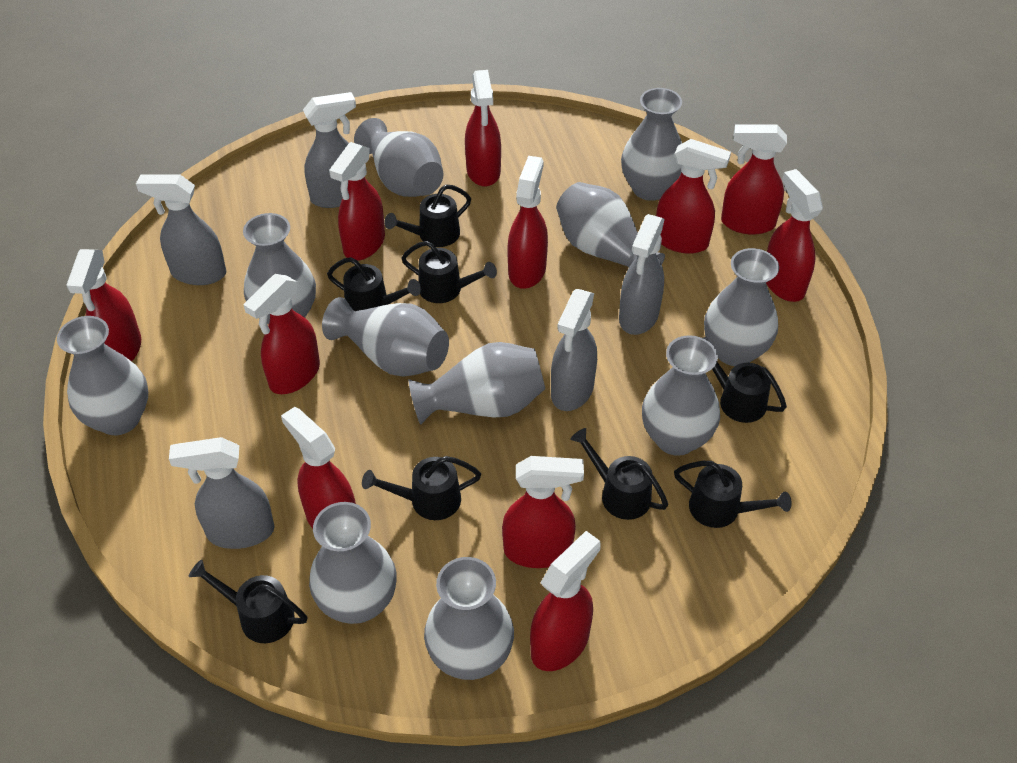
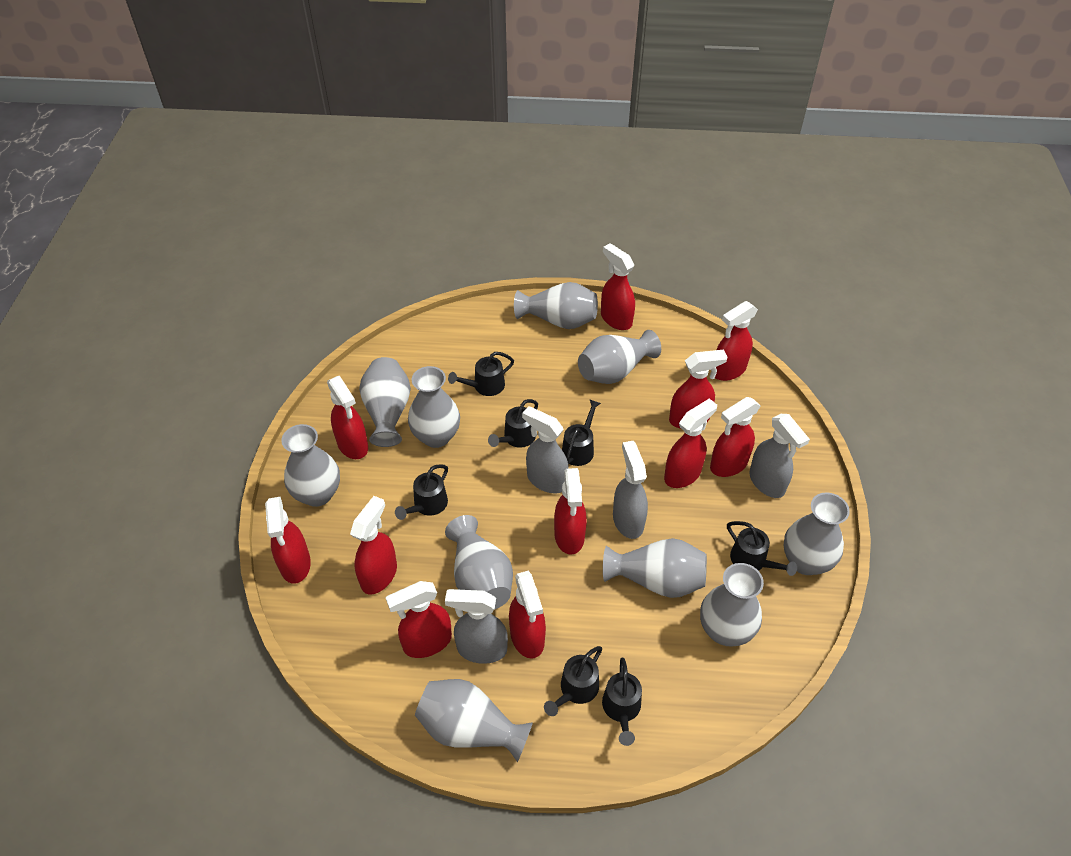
black watering can: 8 -> 7
grey spray bottle: 5 -> 4
grey vase: 11 -> 10

